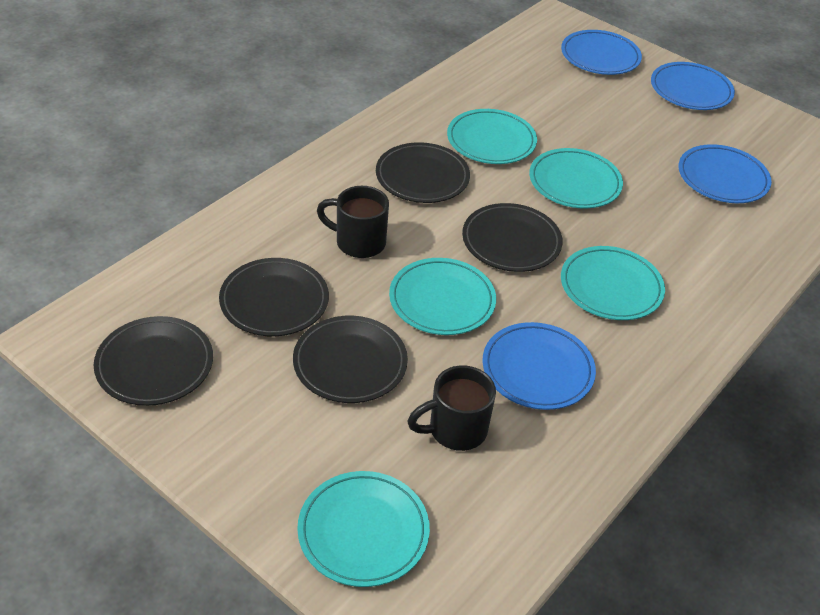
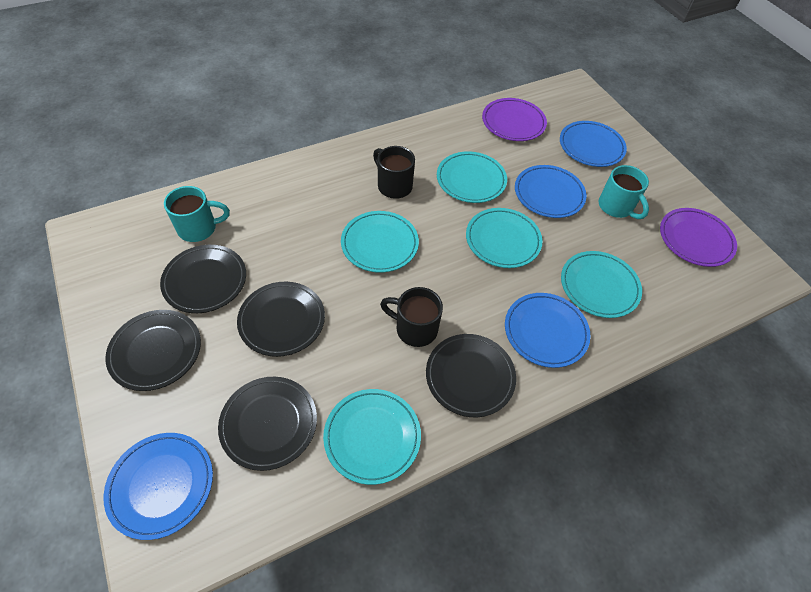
purple plate: 0 -> 2
turquoise mug: 0 -> 2

